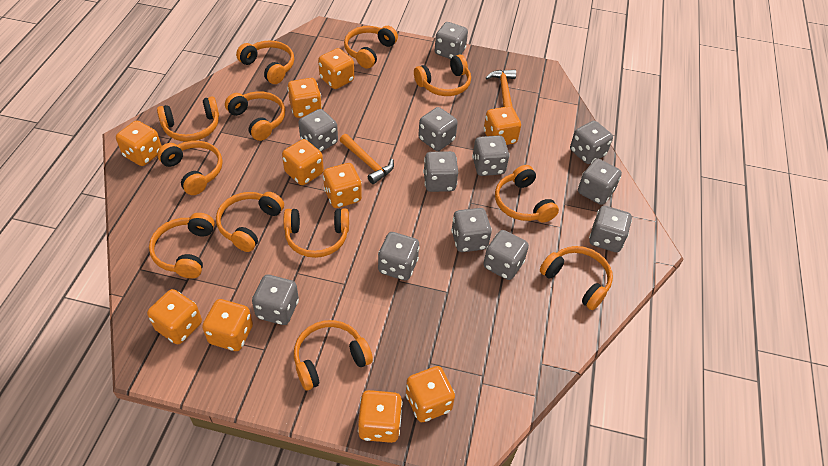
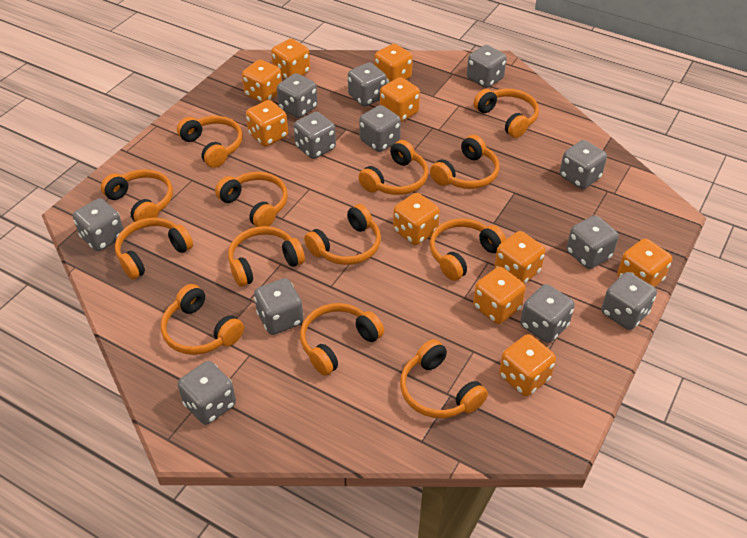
orange hammer: 2 -> 0
orange headphones: 12 -> 13

